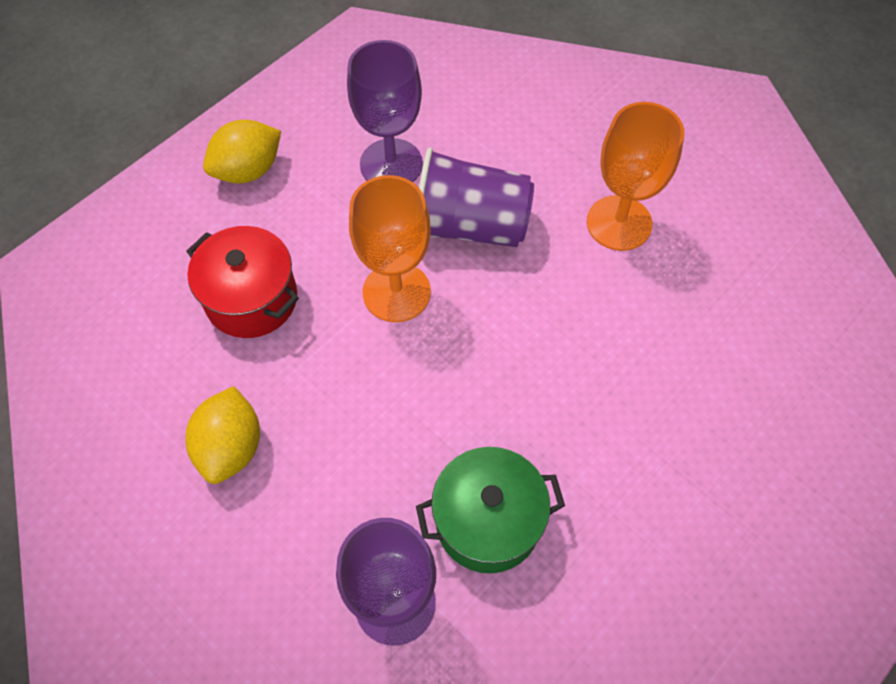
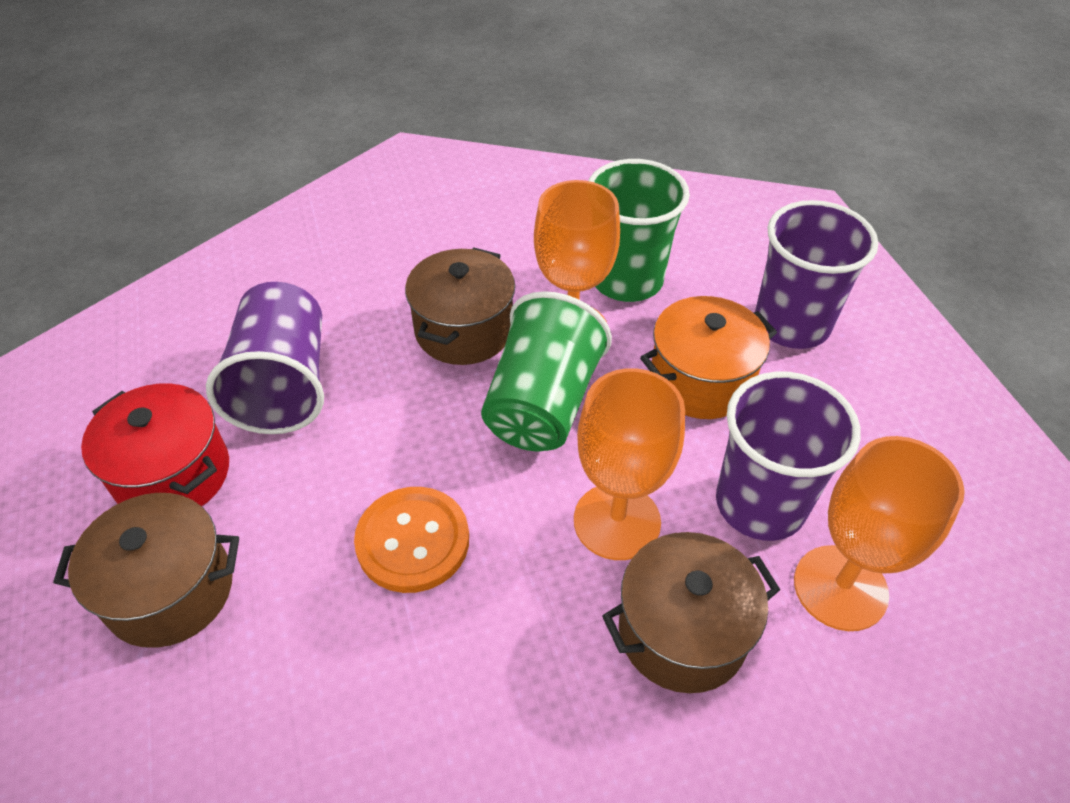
brown pot: 0 -> 3
green cup: 0 -> 2
green pot: 1 -> 0
orange button: 0 -> 1
orange goblet: 2 -> 3
orange pot: 0 -> 1
purple cup: 1 -> 3
purple goblet: 2 -> 0
yellow lemon: 2 -> 0

